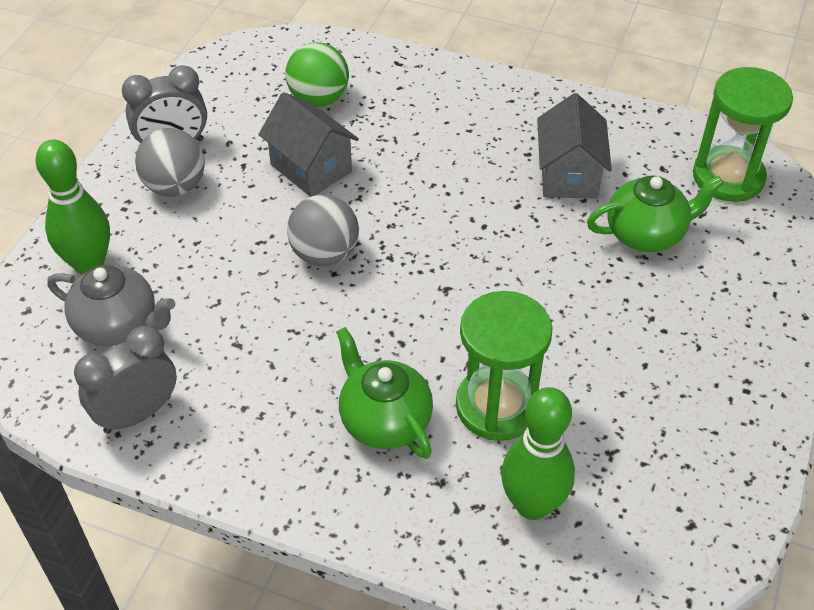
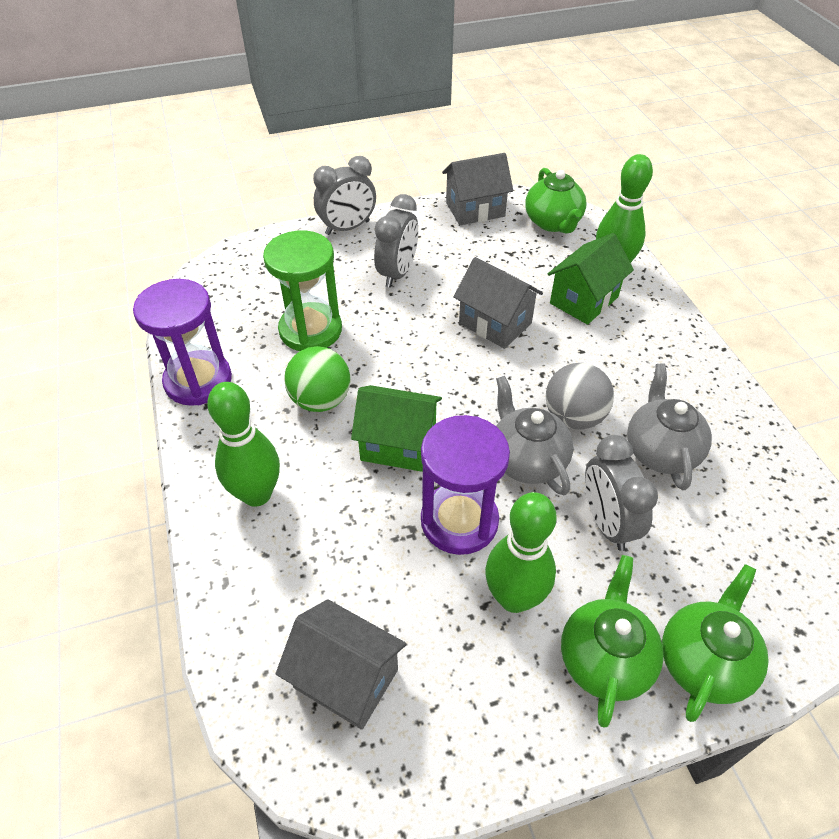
green bowling pin: 2 -> 3
green hourglass: 2 -> 1
green house: 0 -> 2
green teapot: 2 -> 3
grey ball: 2 -> 1
grey clock: 2 -> 3
grey house: 2 -> 3
grey teapot: 1 -> 2
purple hourglass: 0 -> 2

